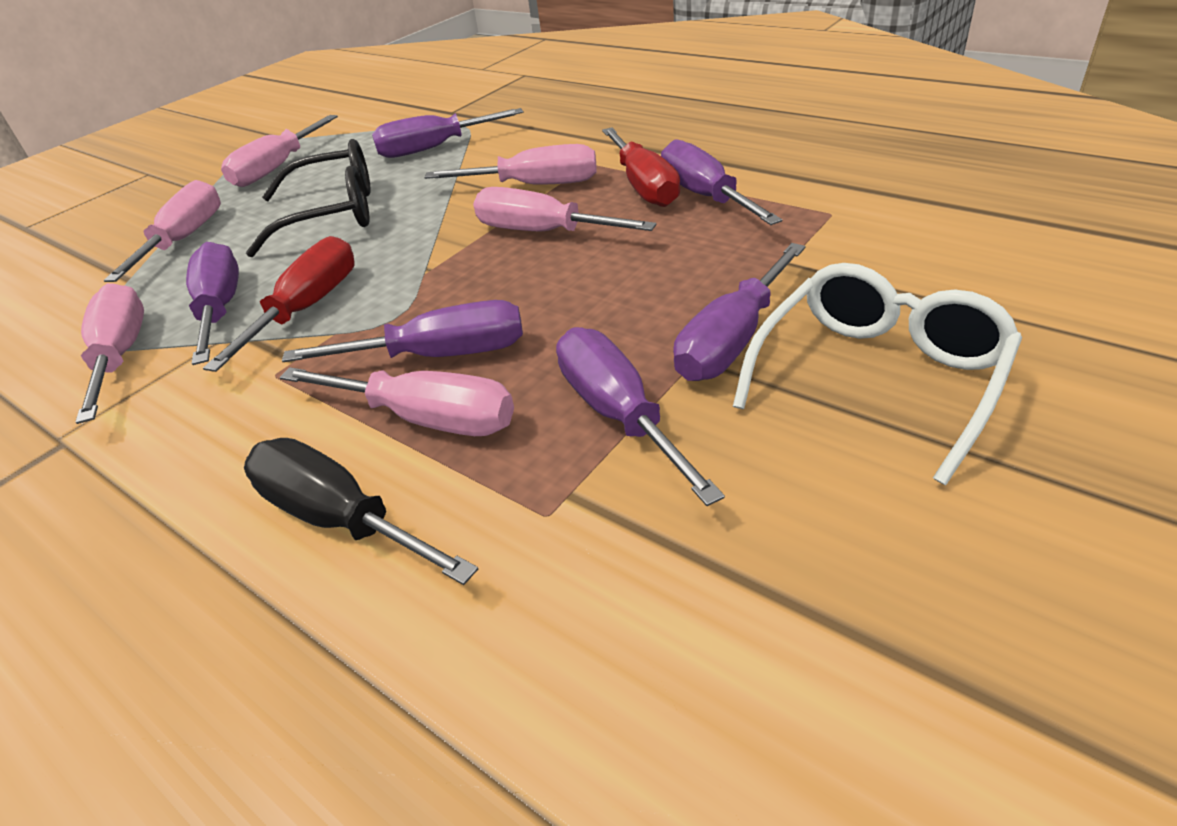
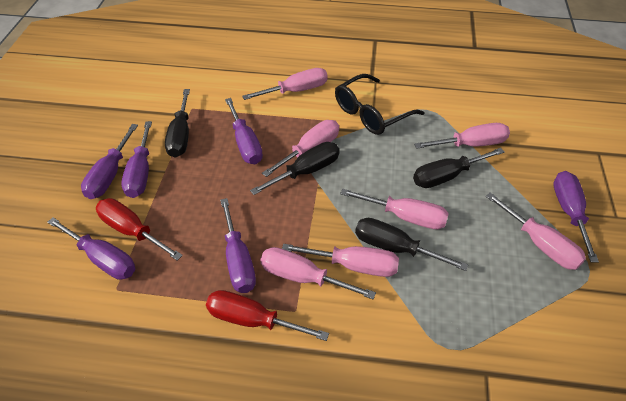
black screwdriver: 1 -> 4
pink screwdriver: 6 -> 7
white glasses: 1 -> 0

